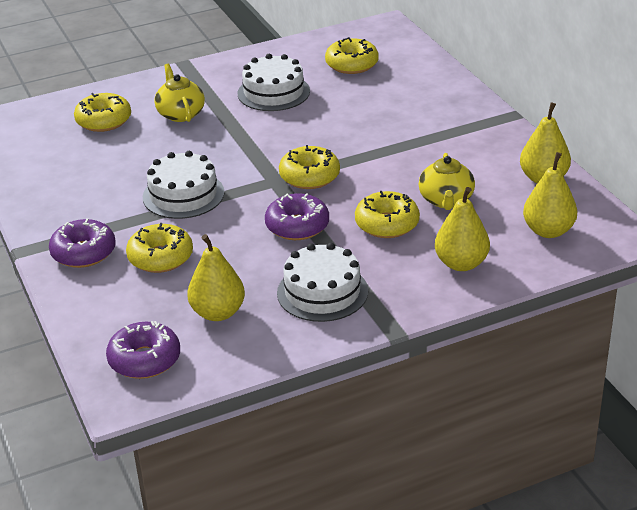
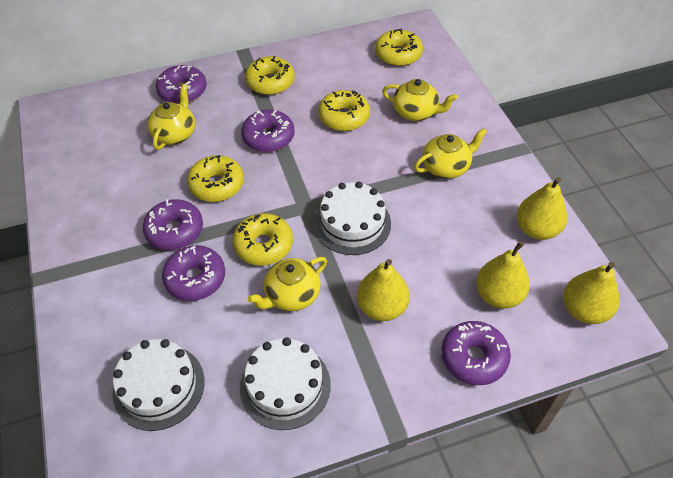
purple donut: 3 -> 5
yellow teapot: 2 -> 4

